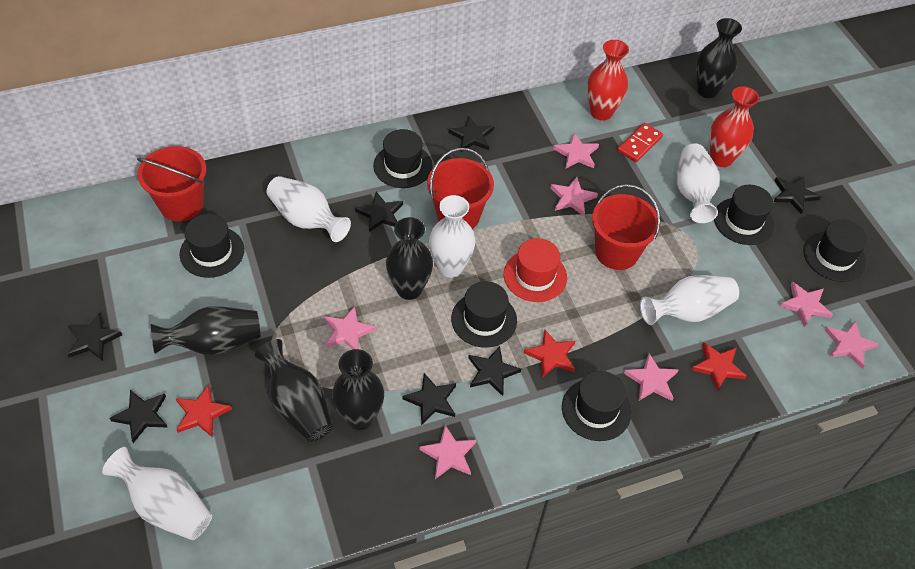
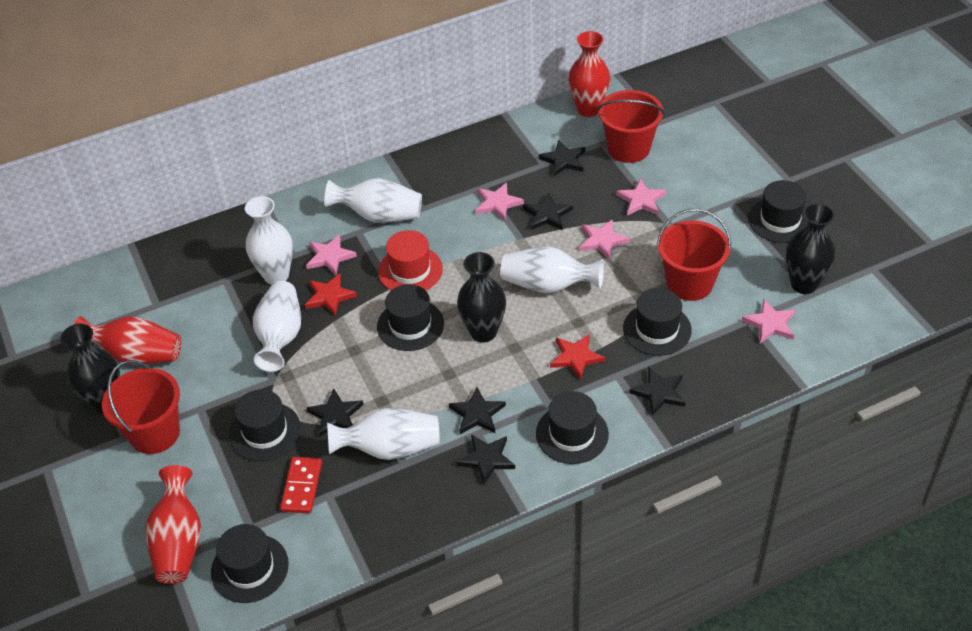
black star: 7 -> 6
black vase: 5 -> 3
pink star: 7 -> 5
red star: 3 -> 2
red vase: 2 -> 3

